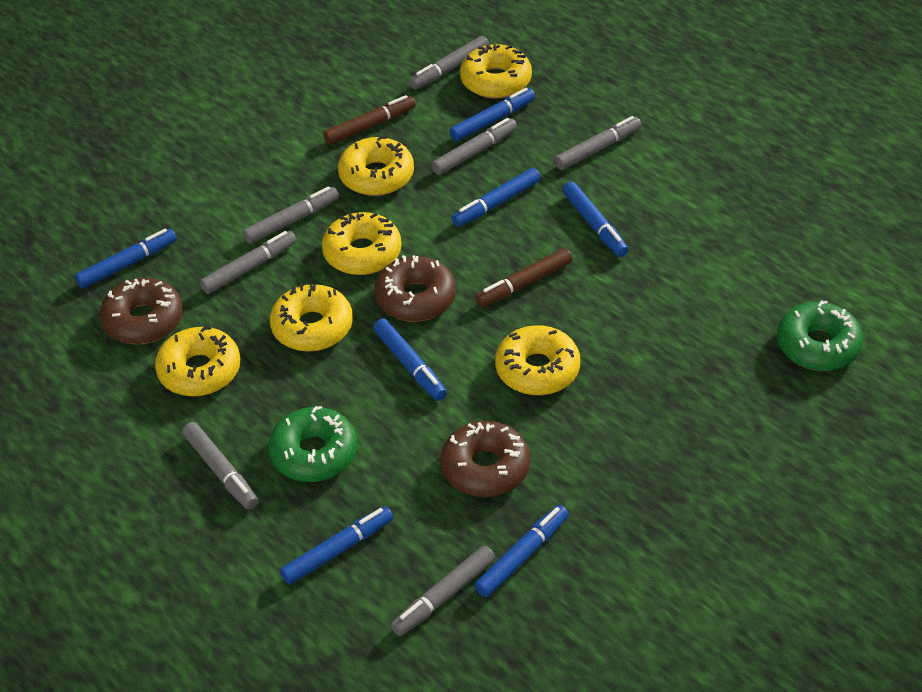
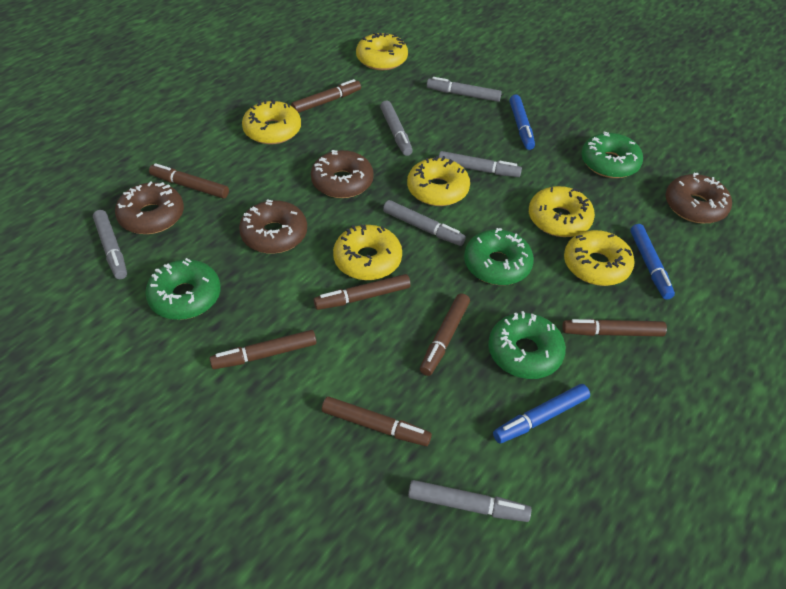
blue marker: 7 -> 3
brown donut: 3 -> 4
brown marker: 2 -> 7
green donut: 2 -> 4
grey marker: 7 -> 6

